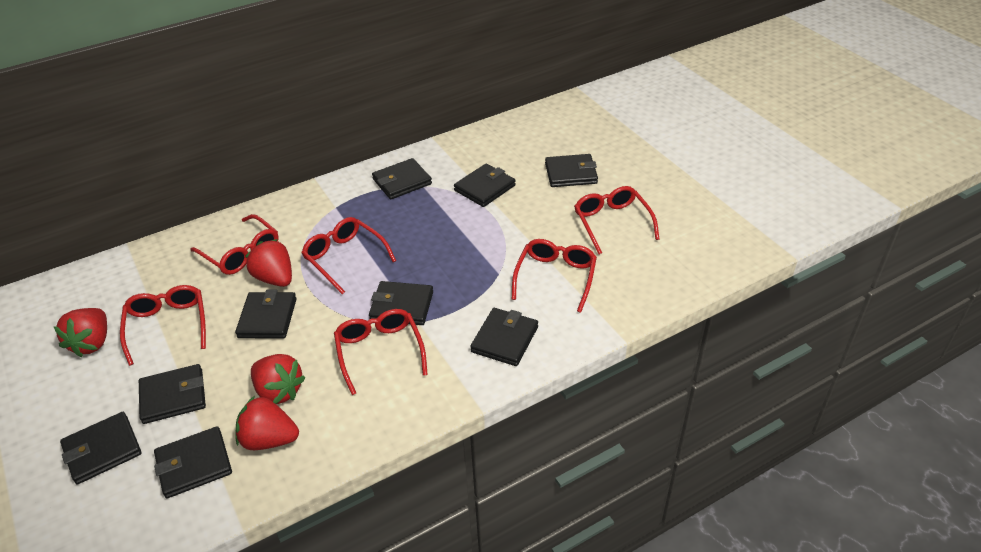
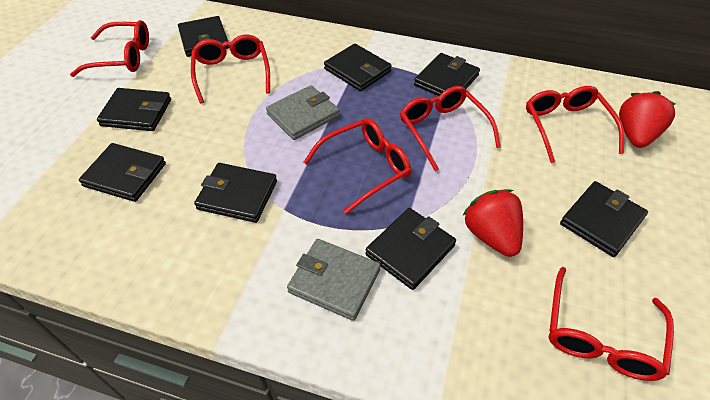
black wallet: 9 -> 8
grey wallet: 0 -> 2
red strawberry: 4 -> 2

